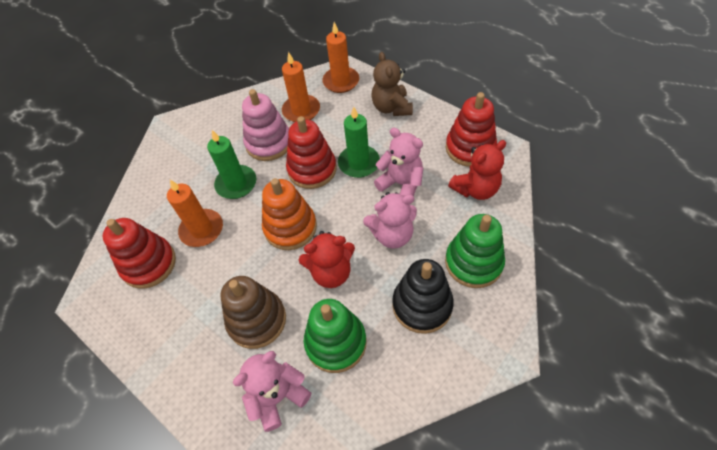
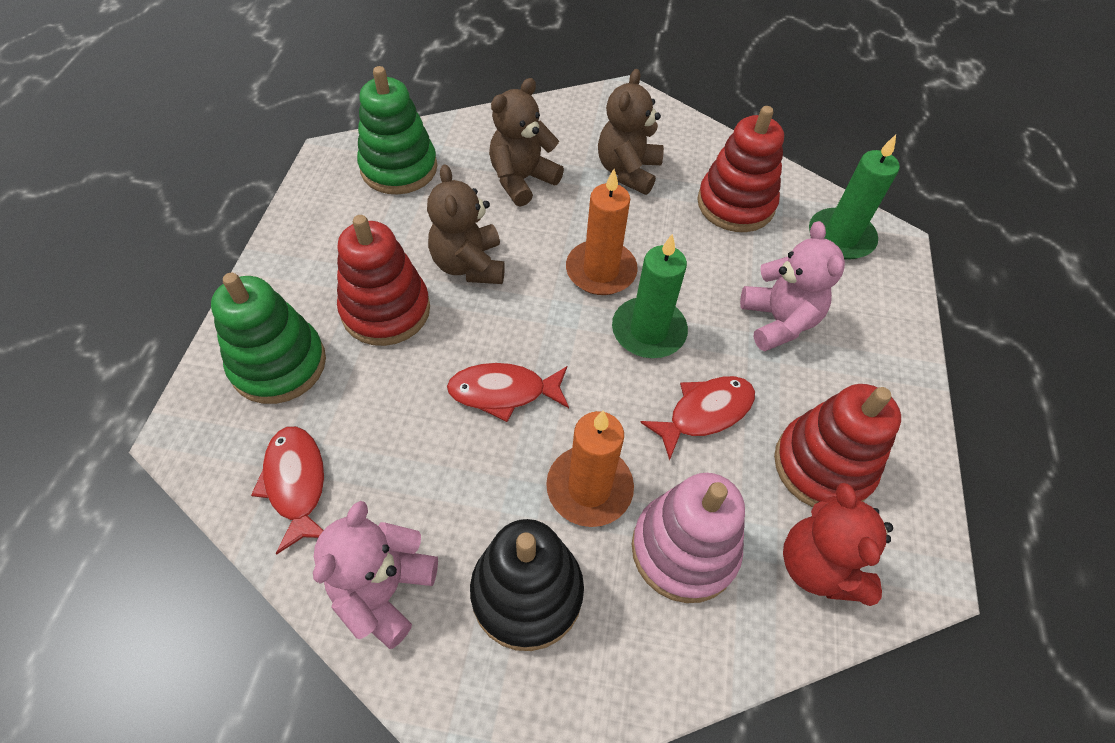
brown stacking toy: 1 -> 0
brown teddy bear: 1 -> 3
orange candle: 3 -> 2
orange stacking toy: 1 -> 0
pink teddy bear: 3 -> 2
red fish: 0 -> 3
red teddy bear: 2 -> 1

